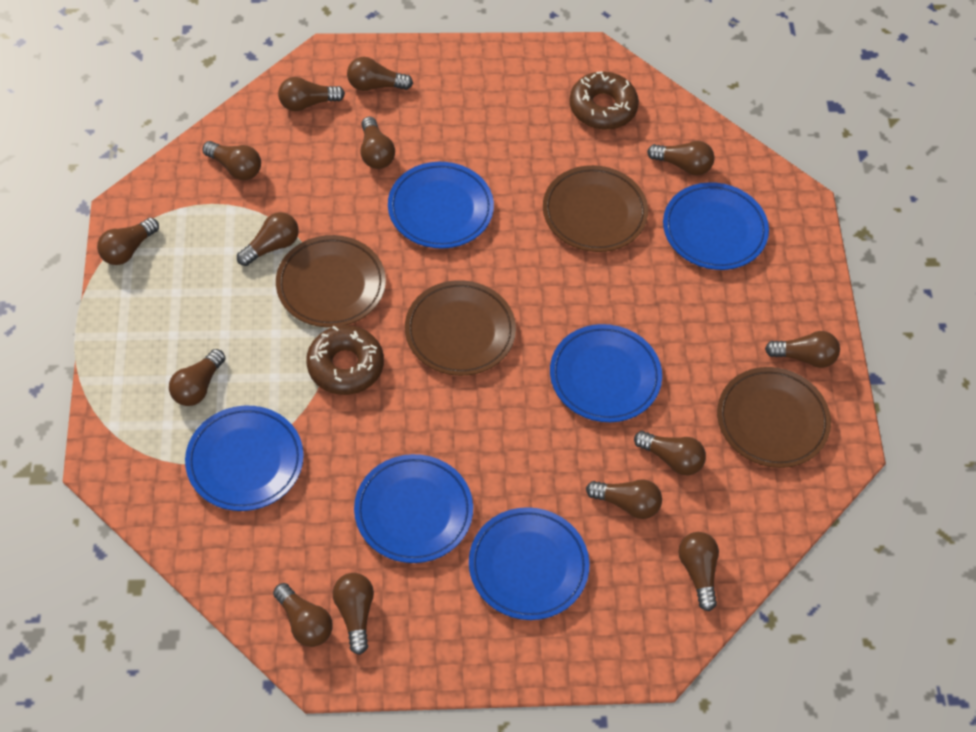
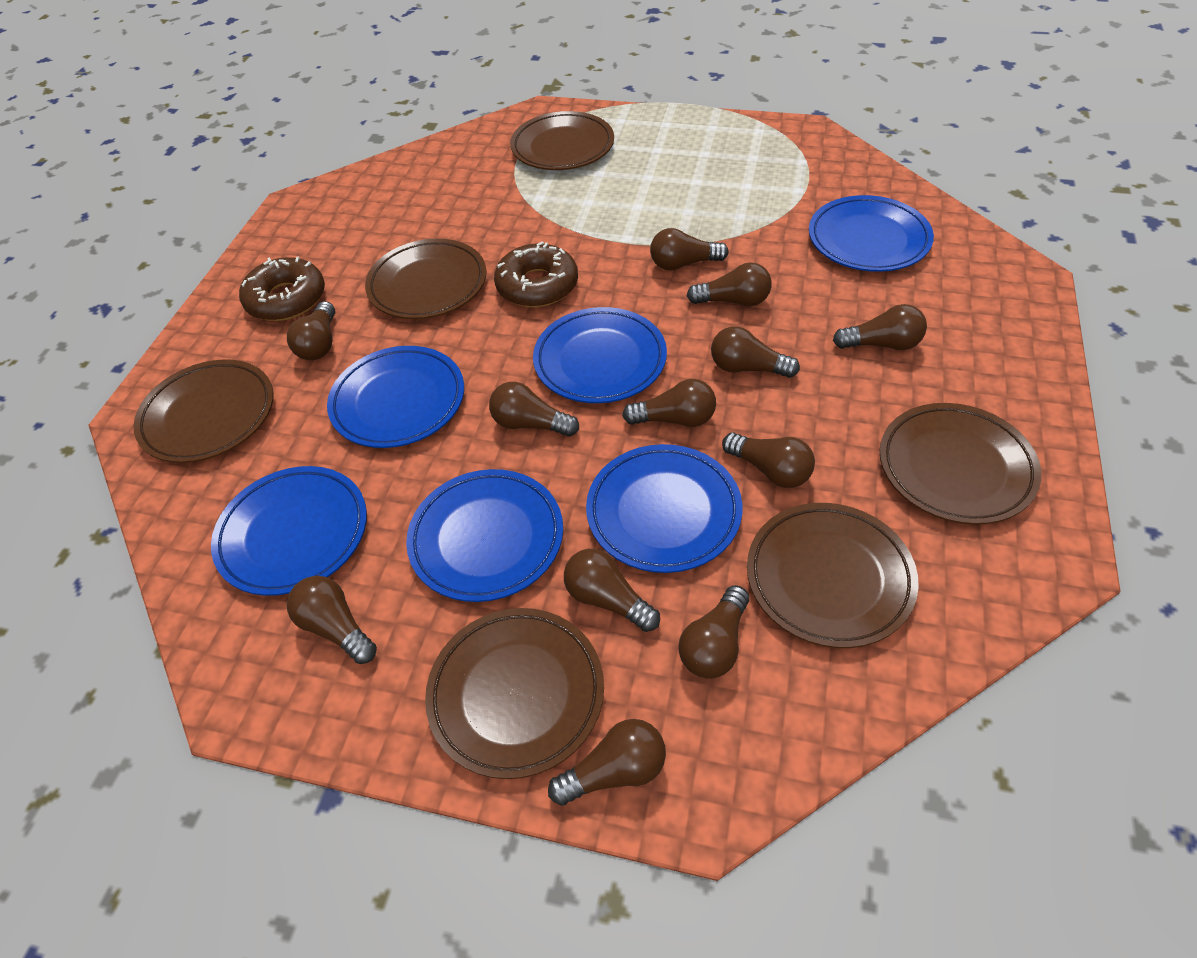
brown light bulb: 14 -> 12
brown plate: 4 -> 6

